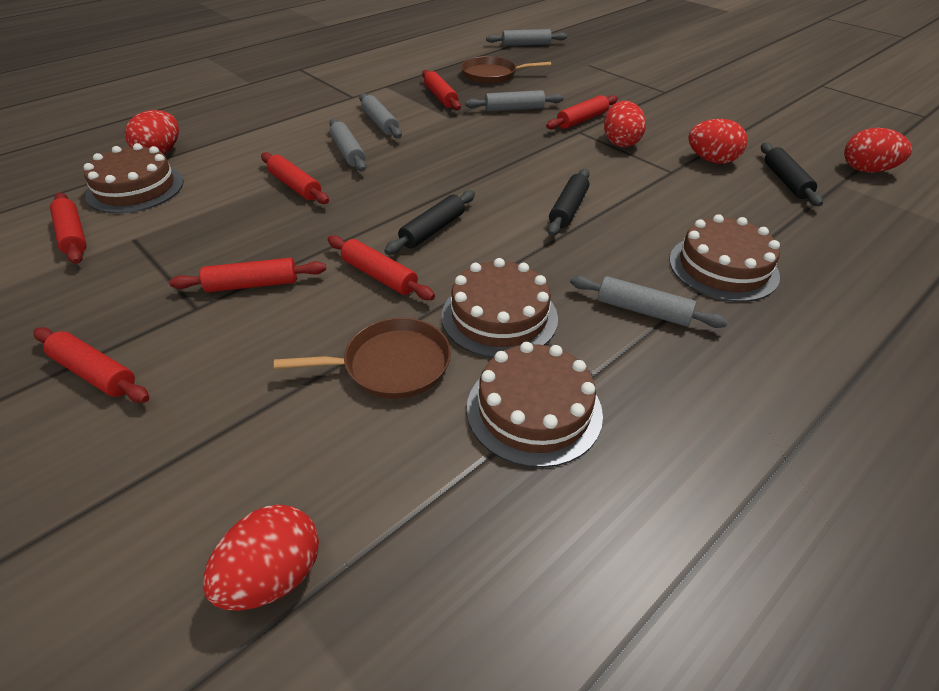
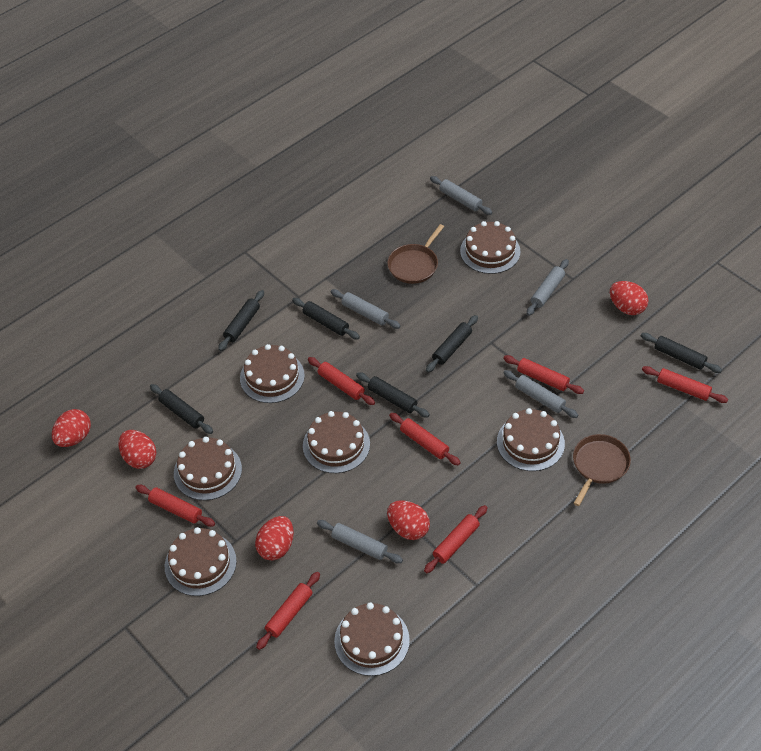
black rolling pin: 3 -> 6
brown cake: 4 -> 7

